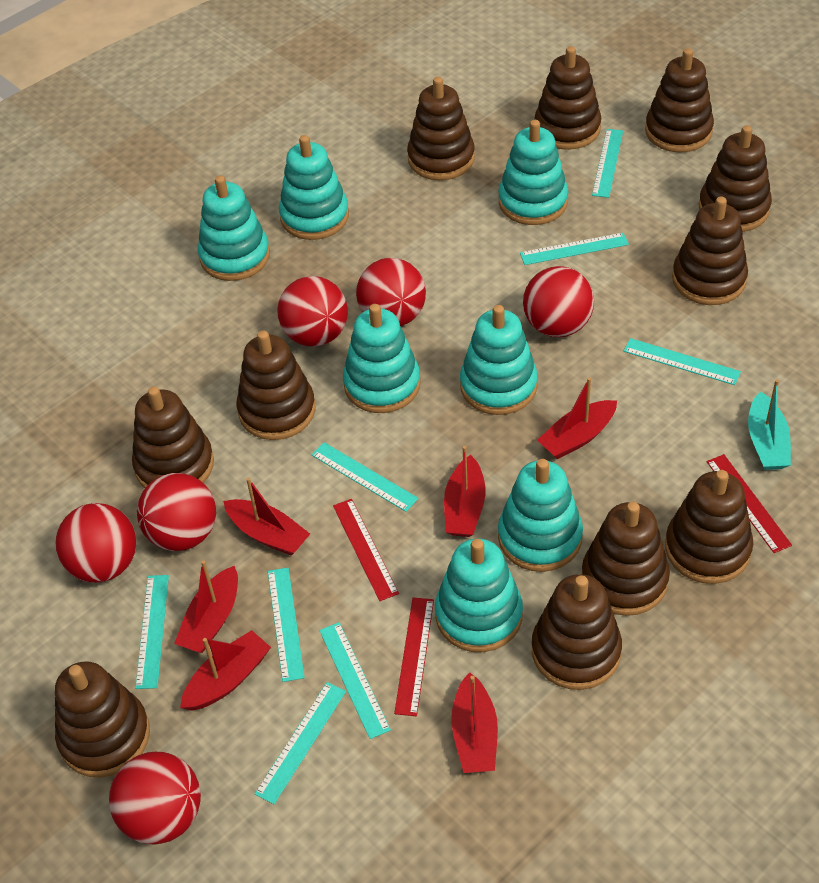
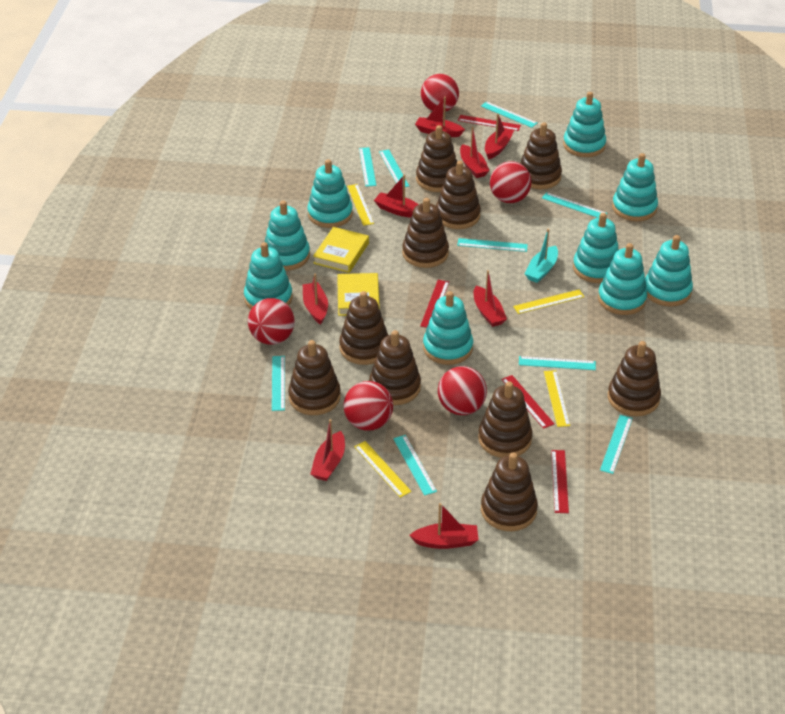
brown stacking toy: 11 -> 10
red ball: 6 -> 5
red boat: 6 -> 8
red ruler: 3 -> 4
turquoise ruler: 8 -> 9
turquoise stacking toy: 7 -> 9
yellow book: 0 -> 2
yellow ruler: 0 -> 4

